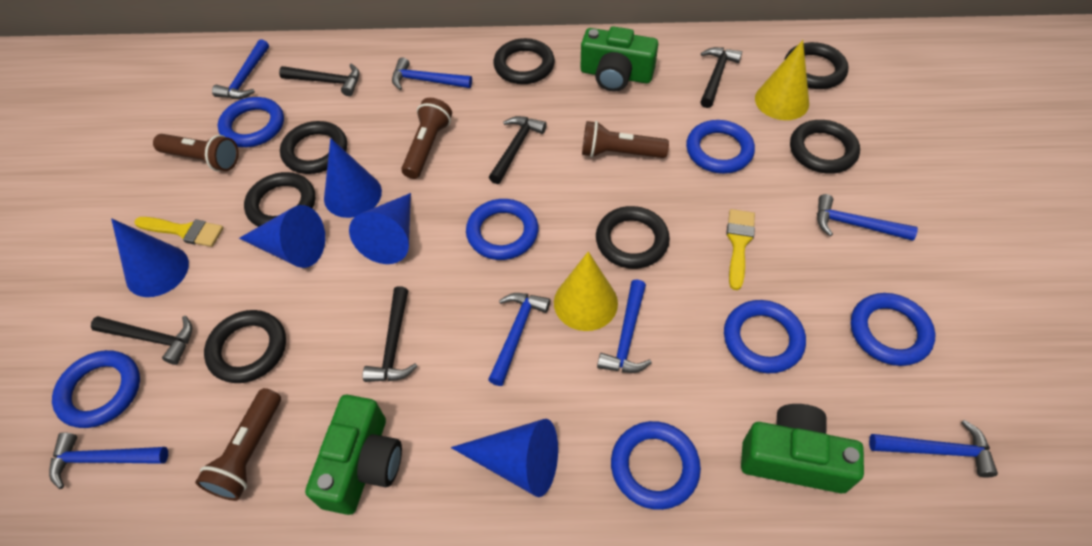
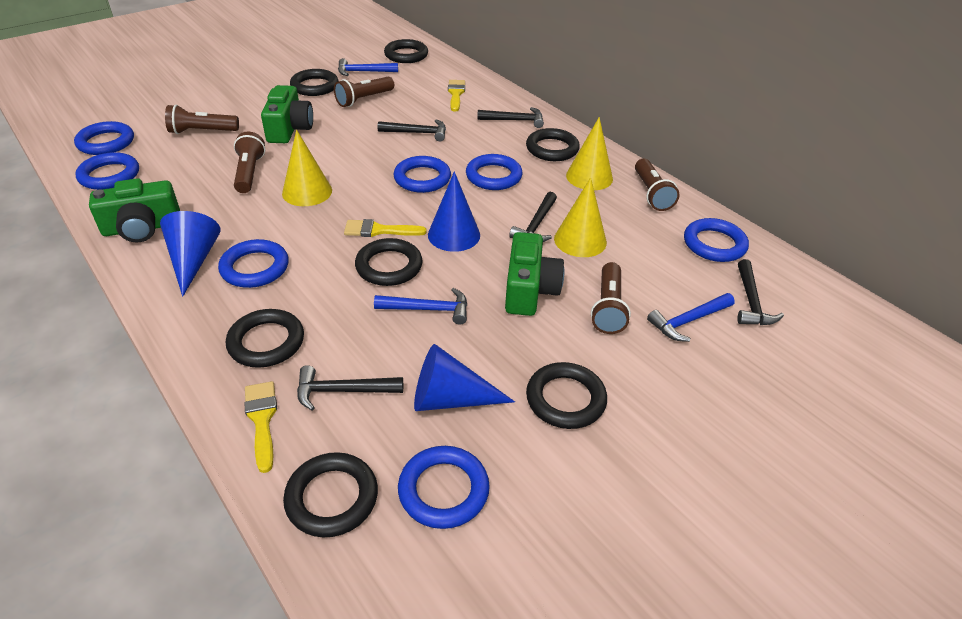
blue cone: 5 -> 3
blue hammer: 7 -> 3
brown flashlight: 4 -> 5
yellow brush: 2 -> 3
yellow cone: 2 -> 3

